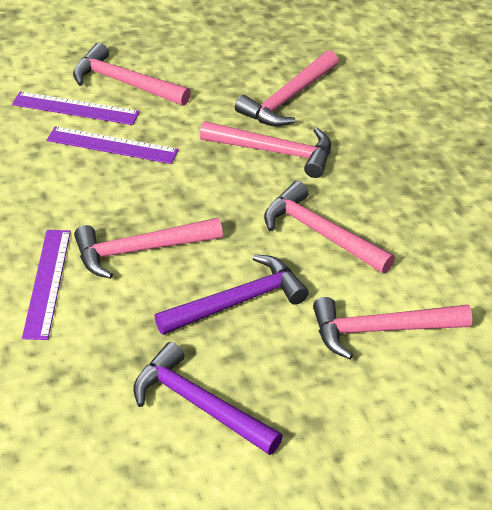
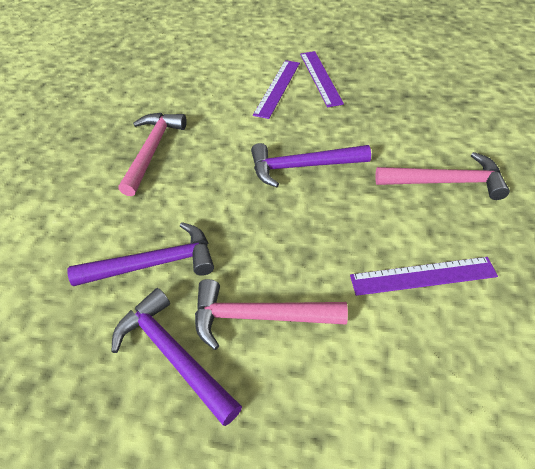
pink hammer: 6 -> 3
purple hammer: 2 -> 3

